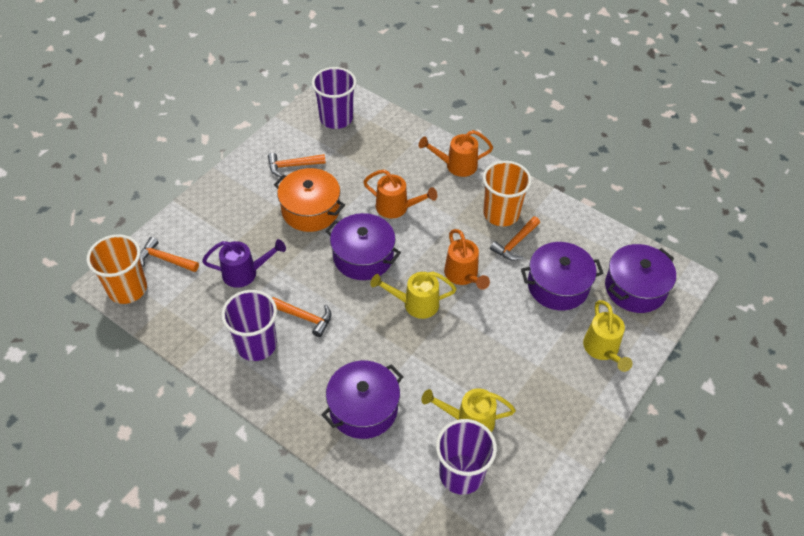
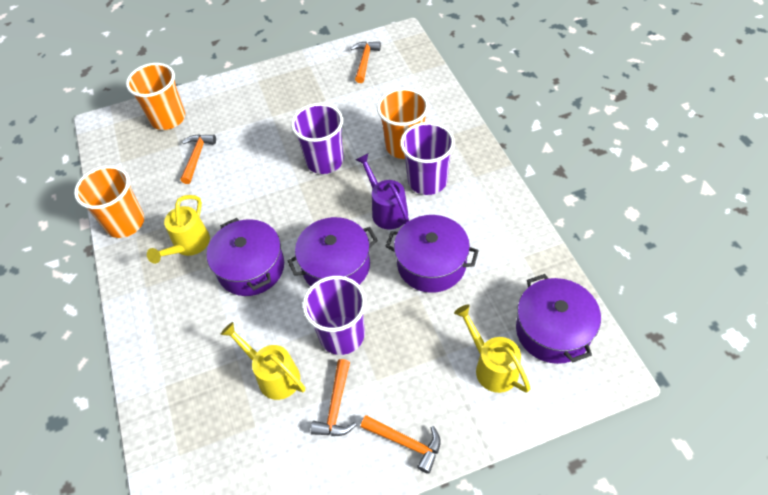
orange cup: 2 -> 3
orange pot: 1 -> 0
orange watering can: 3 -> 0

